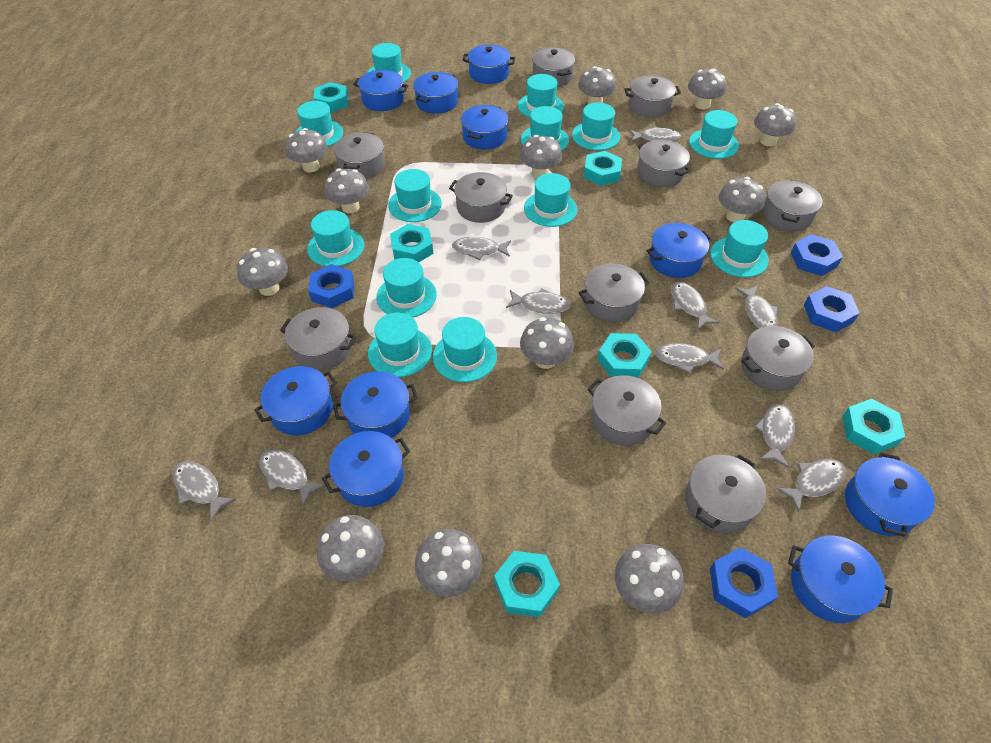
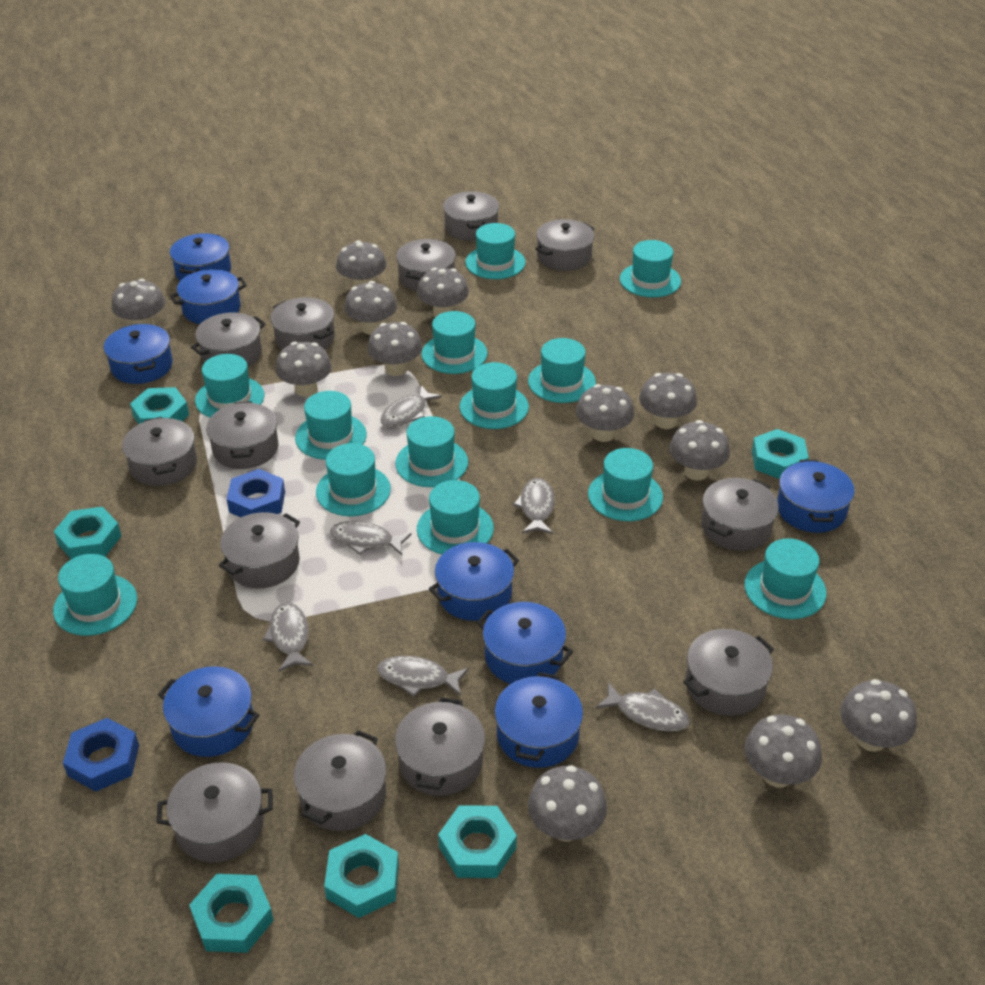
blue nut: 4 -> 2
blue pot: 10 -> 8
grey fish: 10 -> 6
grey pot: 11 -> 13

